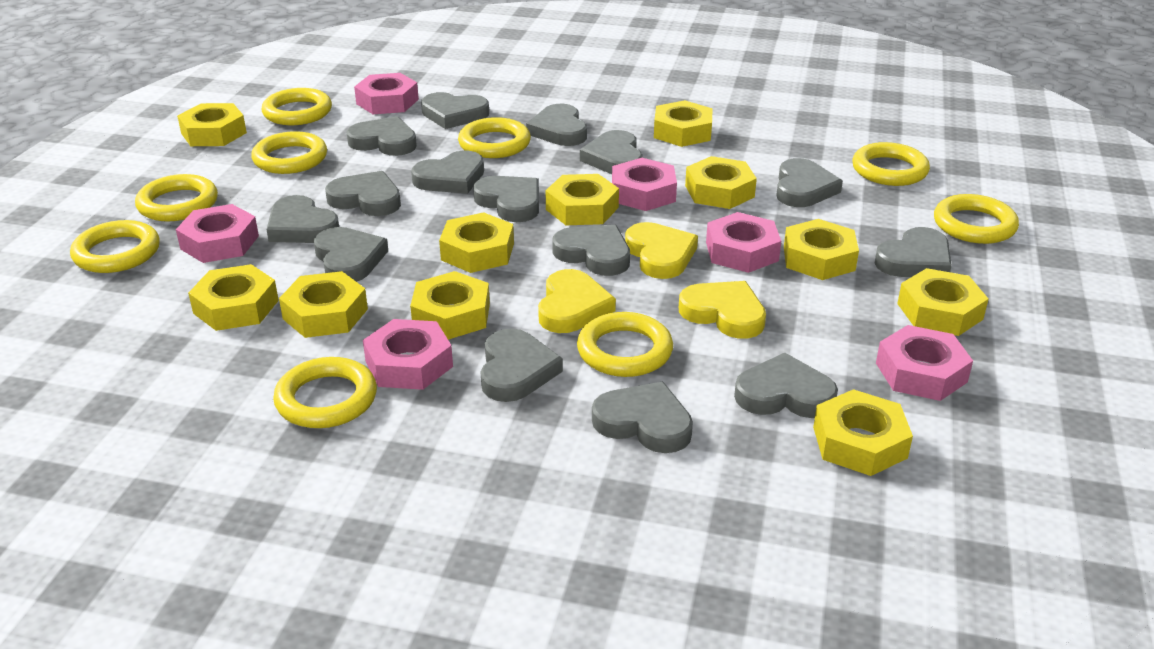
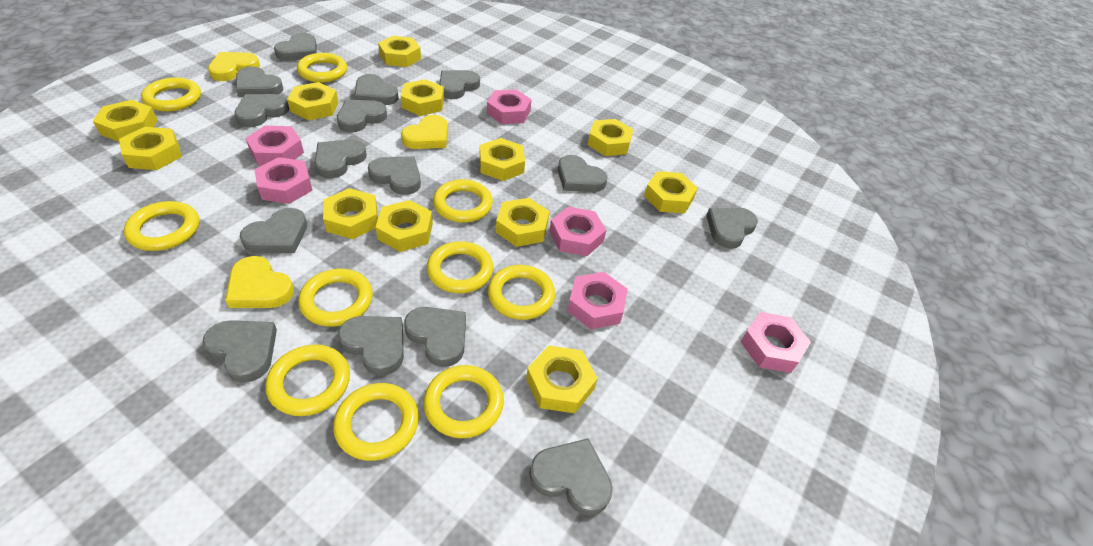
yellow nut: 11 -> 12
yellow ring: 9 -> 10

